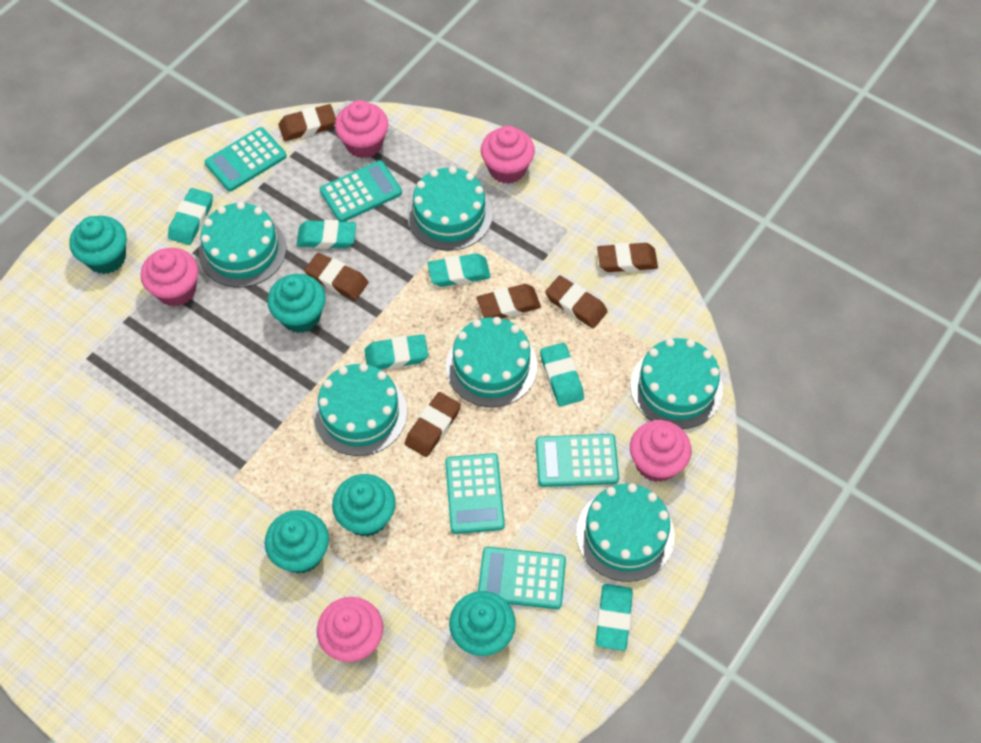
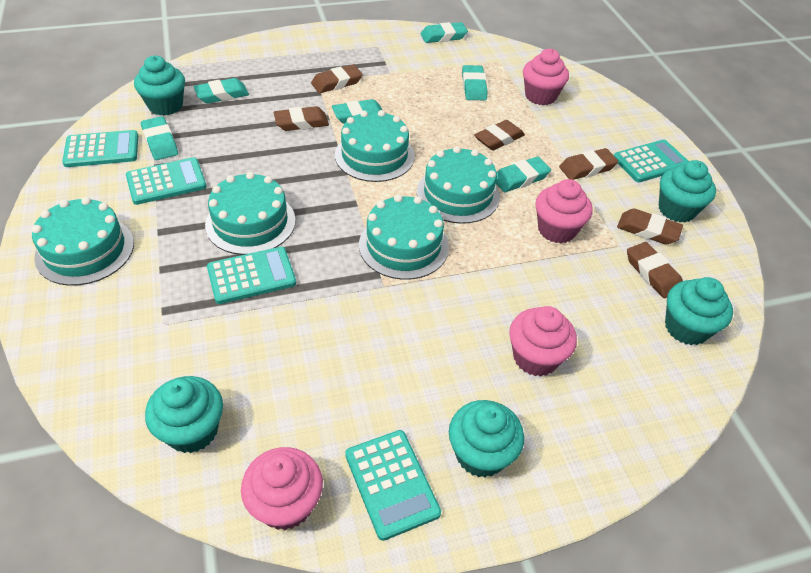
pink cupcake: 5 -> 4
turquoise cake: 6 -> 5

